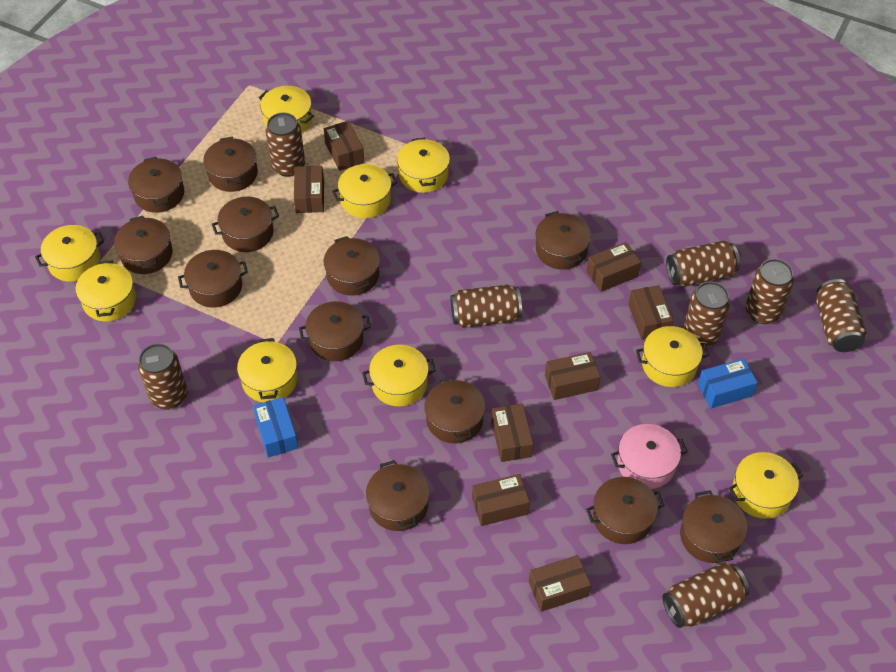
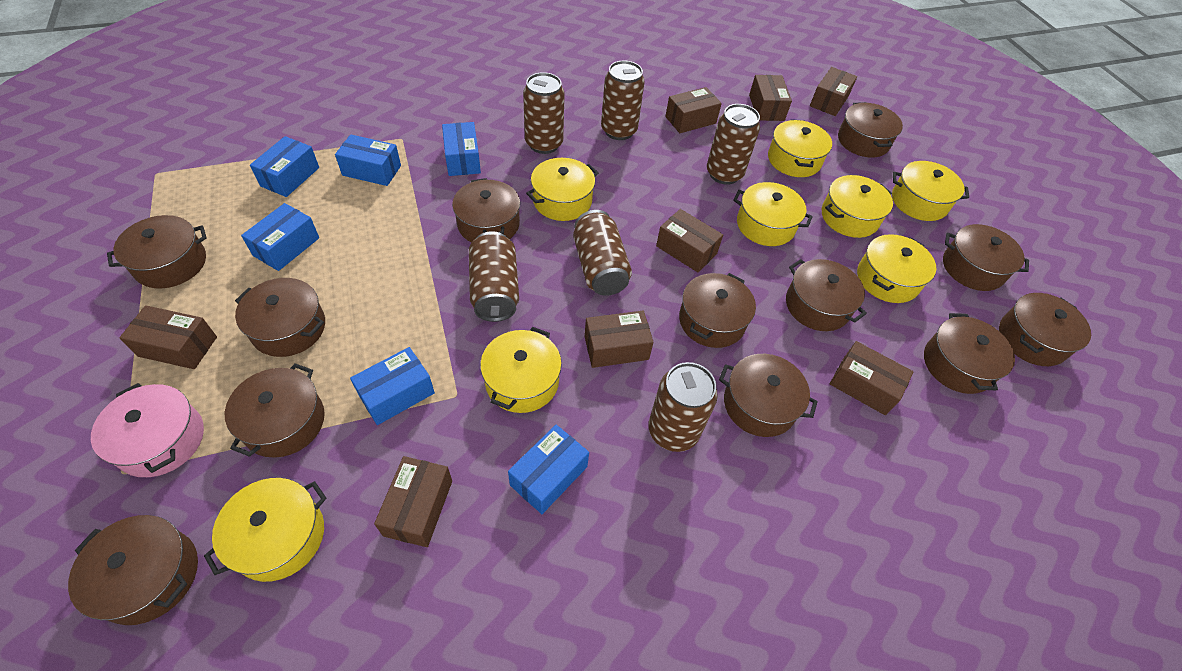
blue box: 2 -> 6
brown can: 8 -> 6
yellow pot: 9 -> 8

